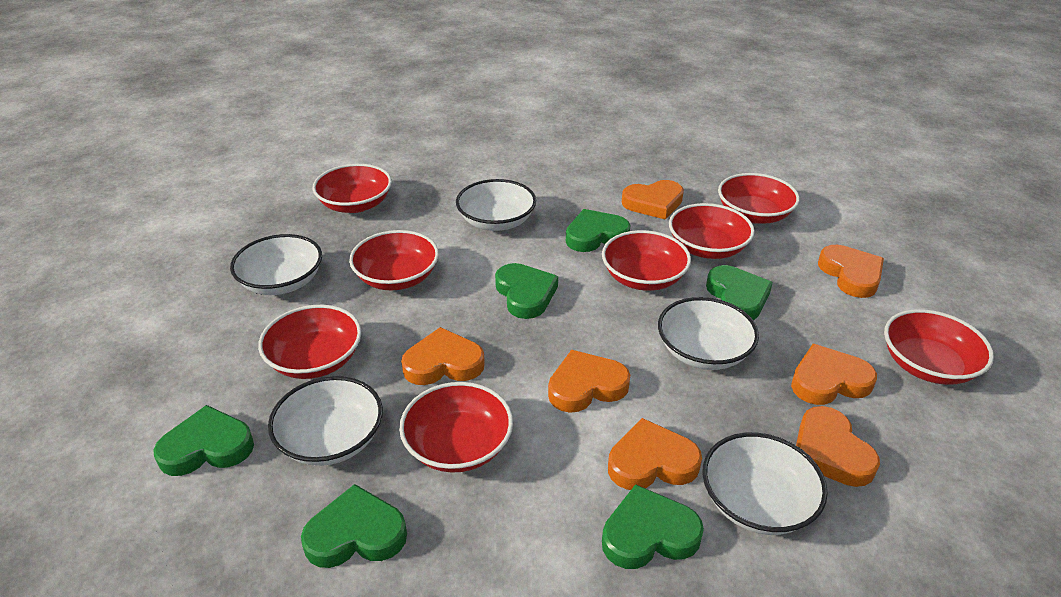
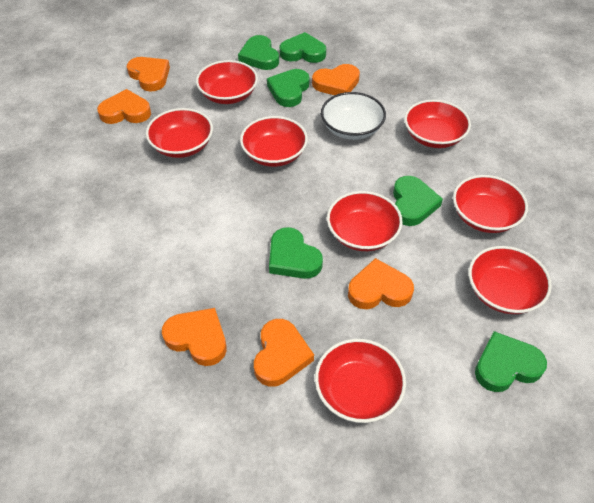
orange heart: 7 -> 6
white bowl: 5 -> 1

